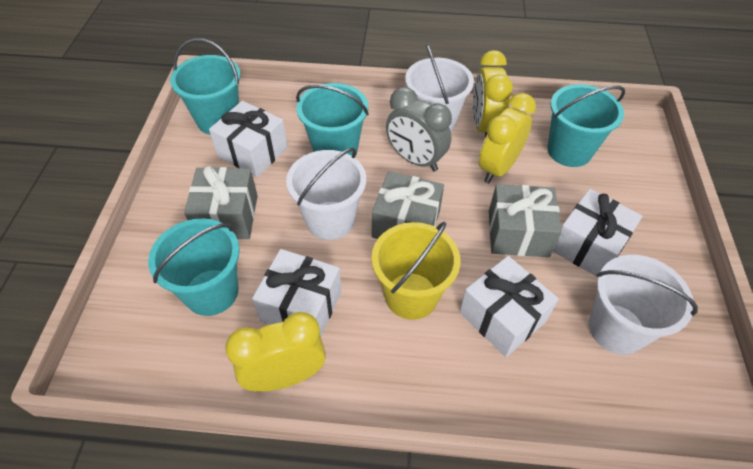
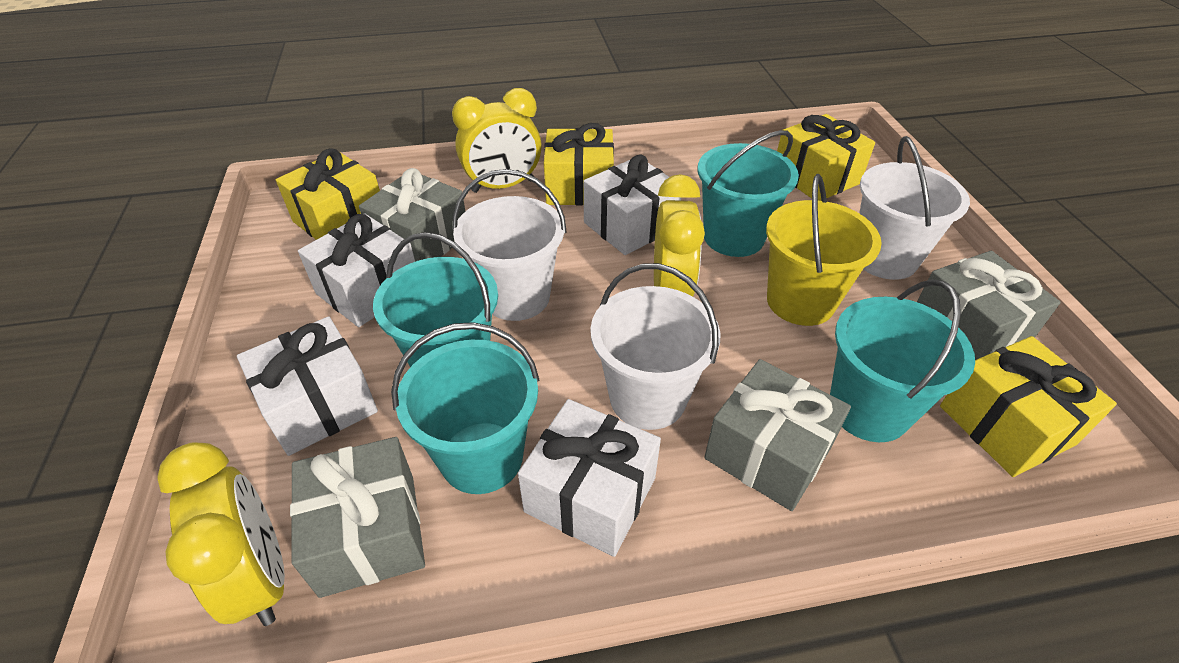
grey clock: 1 -> 0
grey gift: 3 -> 4
yellow gift: 0 -> 4

